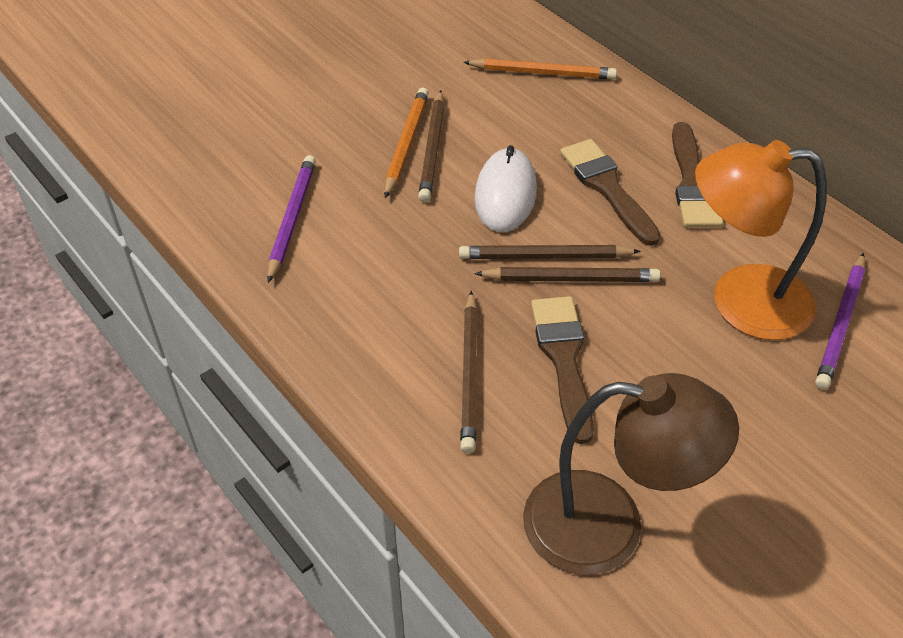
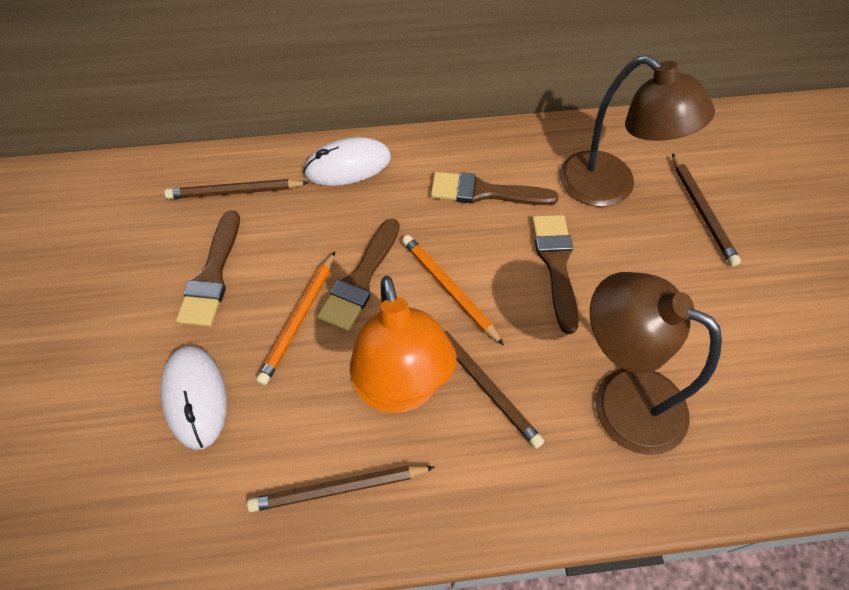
brown brush: 3 -> 4
brown lamp: 1 -> 2
purple pencil: 2 -> 0
white mouse: 1 -> 2

